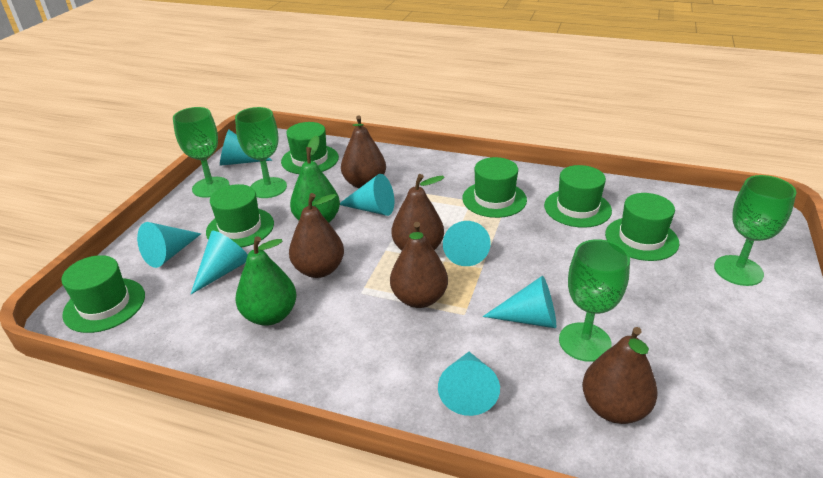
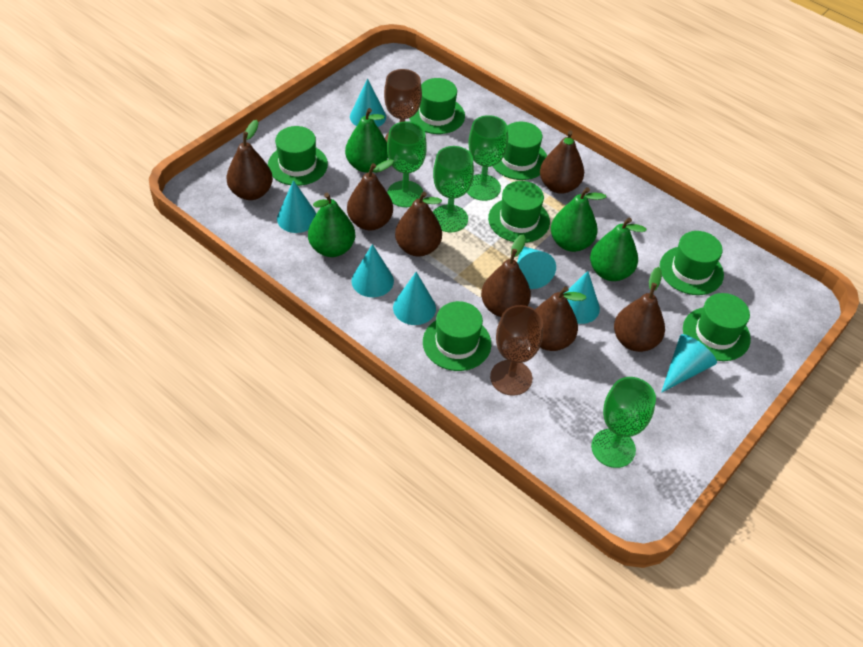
brown goblet: 0 -> 2
brown pear: 5 -> 7
green hat: 6 -> 7
green pear: 2 -> 4

